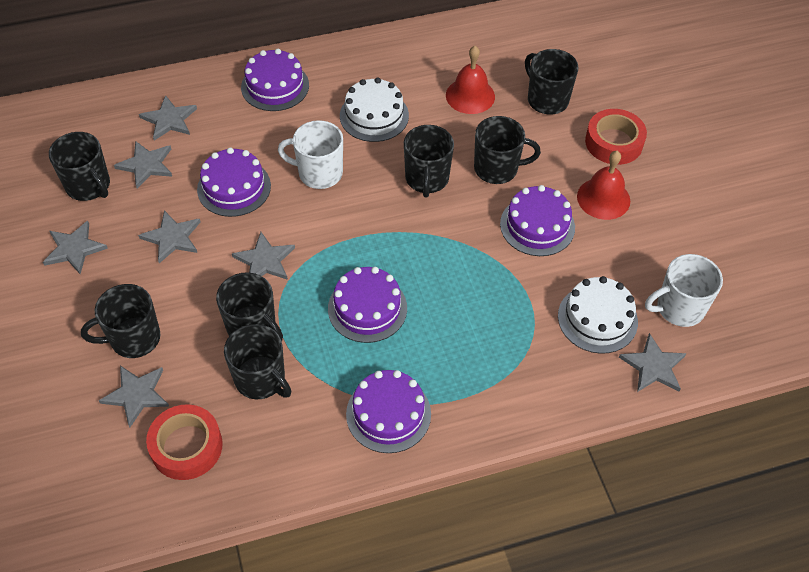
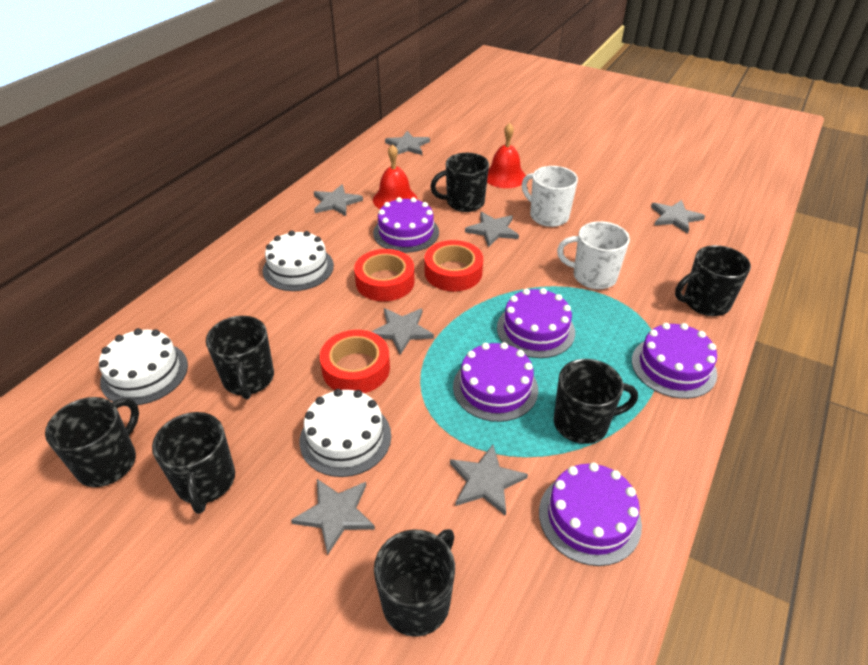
red tape: 2 -> 3
white cake: 2 -> 3

